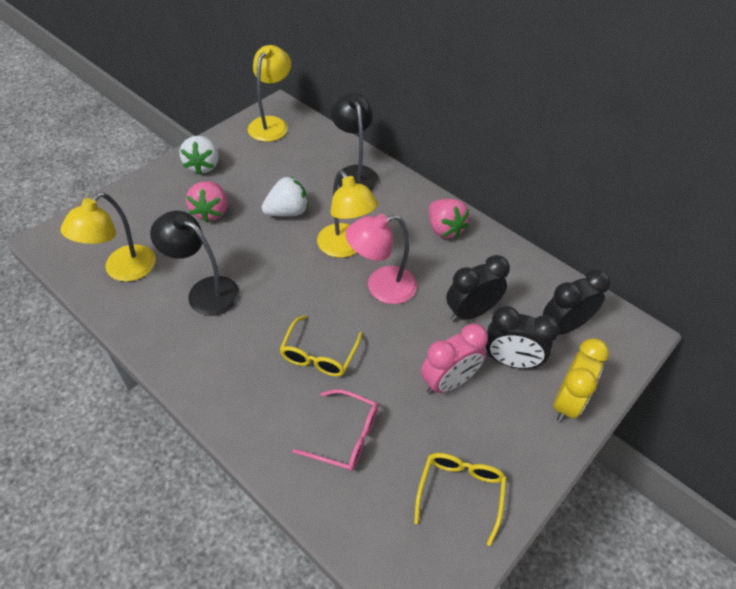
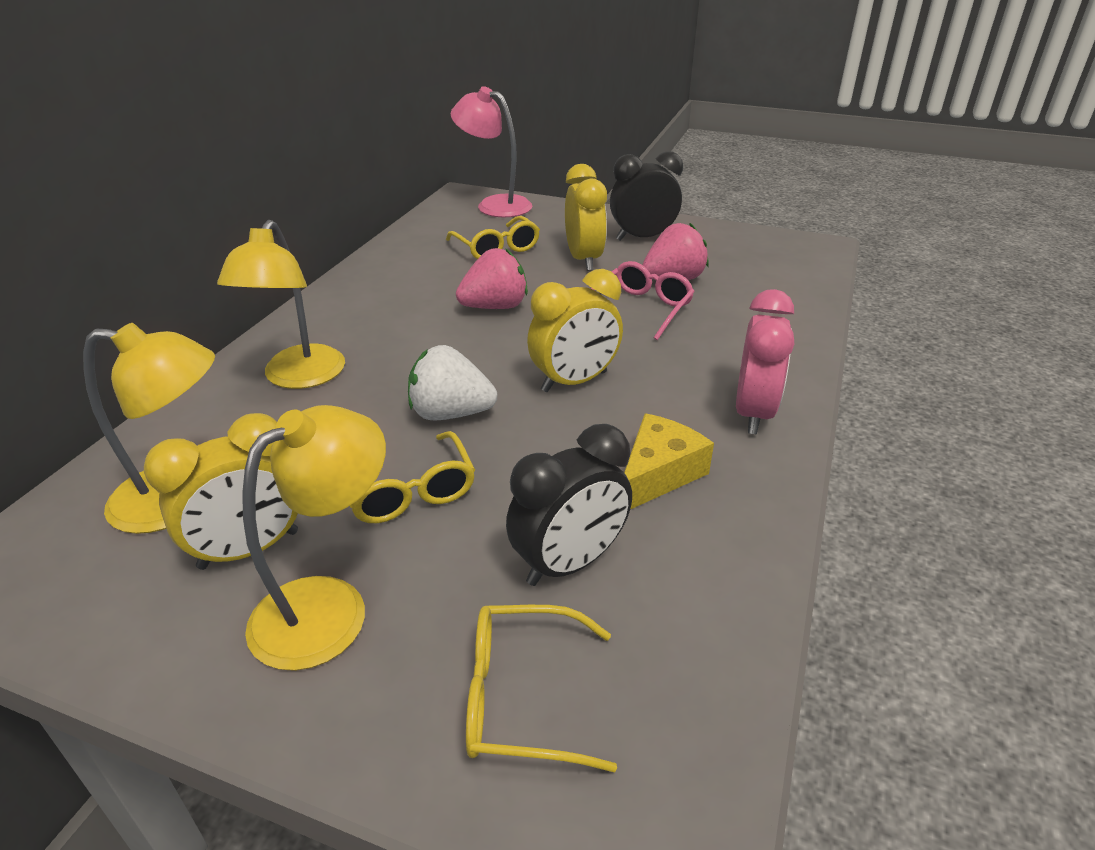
black clock: 3 -> 2
black lamp: 2 -> 0
white strawberry: 2 -> 1
yellow cheese: 0 -> 1
yellow clock: 1 -> 3
yellow glasses: 2 -> 3

